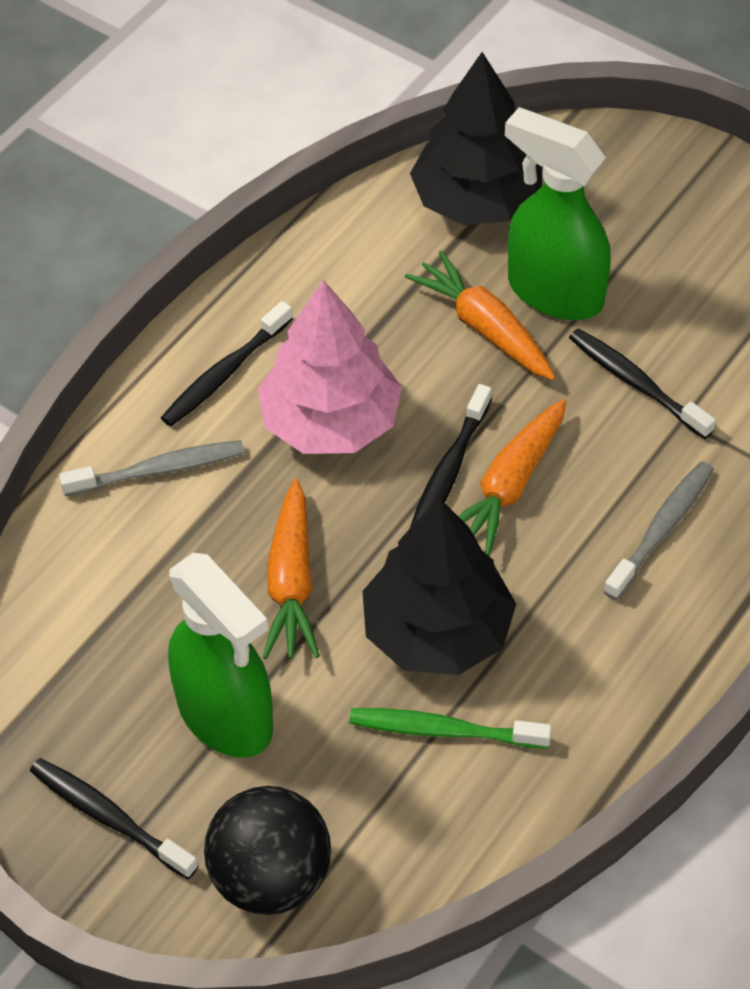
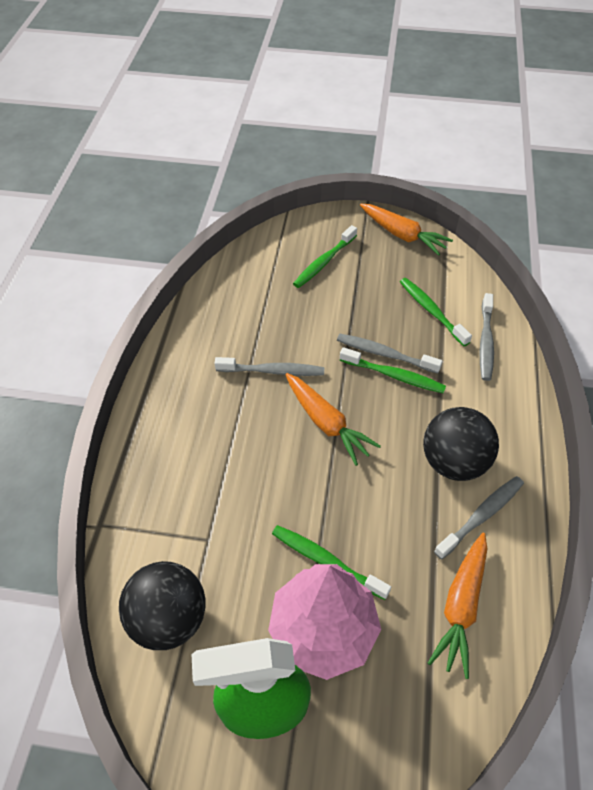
black ball: 1 -> 2
black toothbrush: 4 -> 0
black tree: 2 -> 0
green spray bottle: 2 -> 1
green toothbrush: 1 -> 4
grey toothbrush: 2 -> 4

